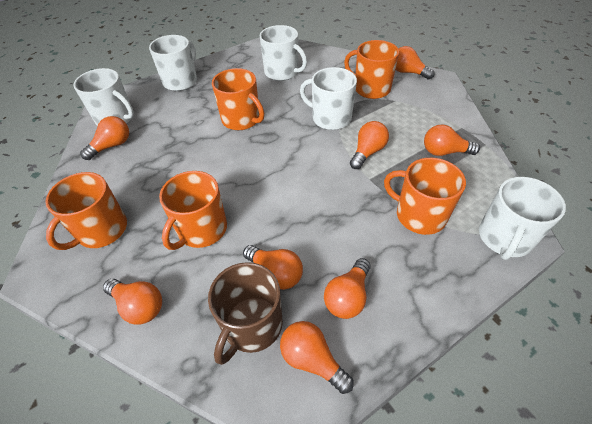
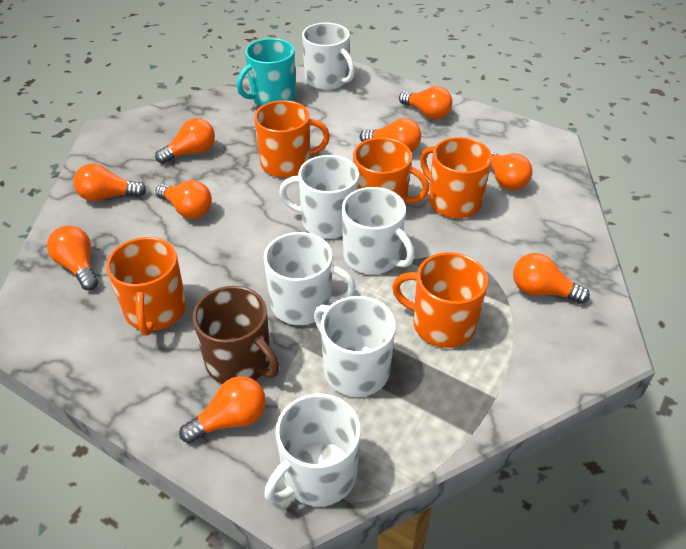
orange light bulb: 8 -> 9
turquoise mug: 0 -> 1
white mug: 5 -> 6

